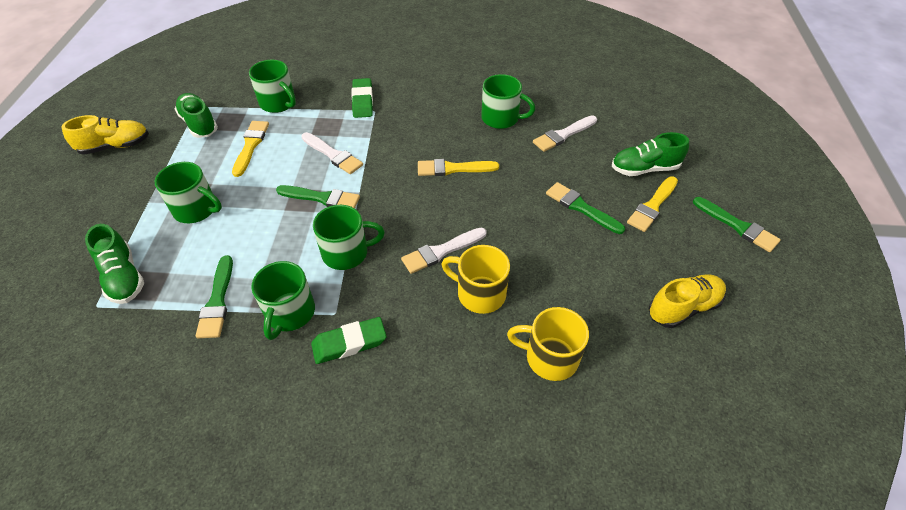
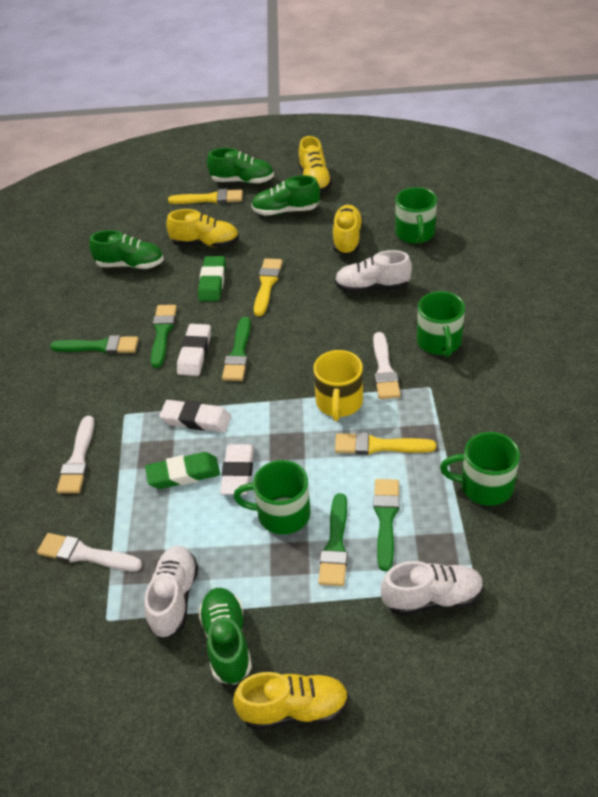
green brush: 4 -> 5
green mug: 5 -> 4
green shoe: 3 -> 4
white eraser: 0 -> 3
white shoe: 0 -> 3
yellow mug: 2 -> 1
yellow shoe: 2 -> 4

